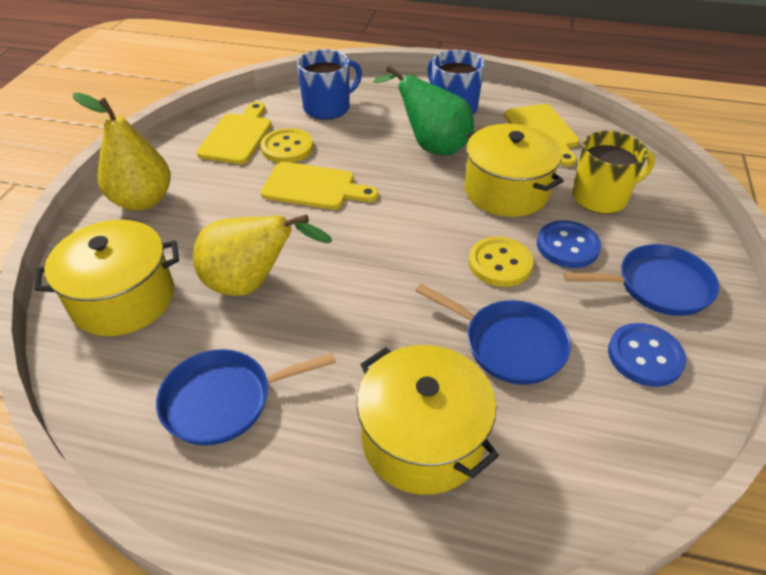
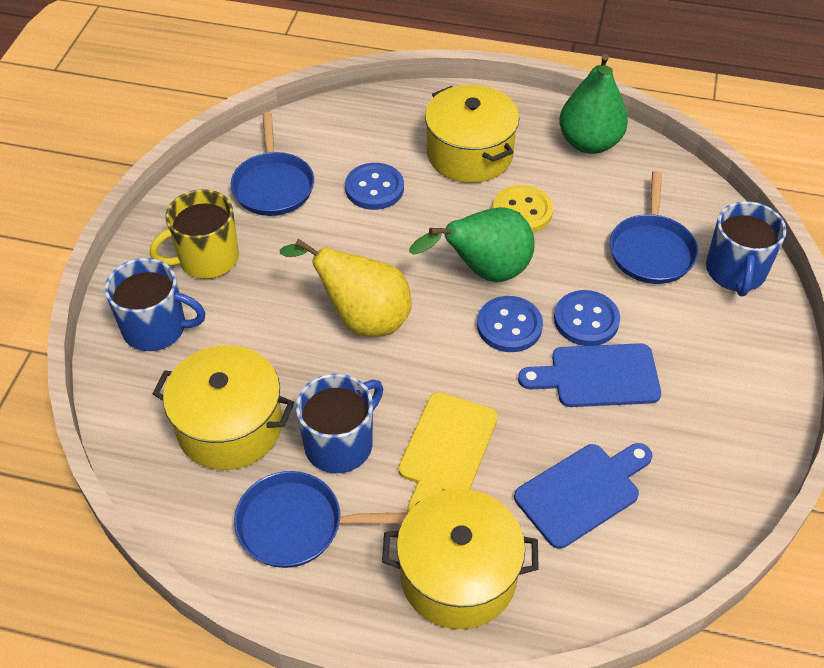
blue button: 2 -> 3
blue cutting board: 0 -> 2
blue mug: 2 -> 3
green pear: 1 -> 2
yellow button: 2 -> 1
yellow cutting board: 3 -> 1
yellow pear: 2 -> 1

